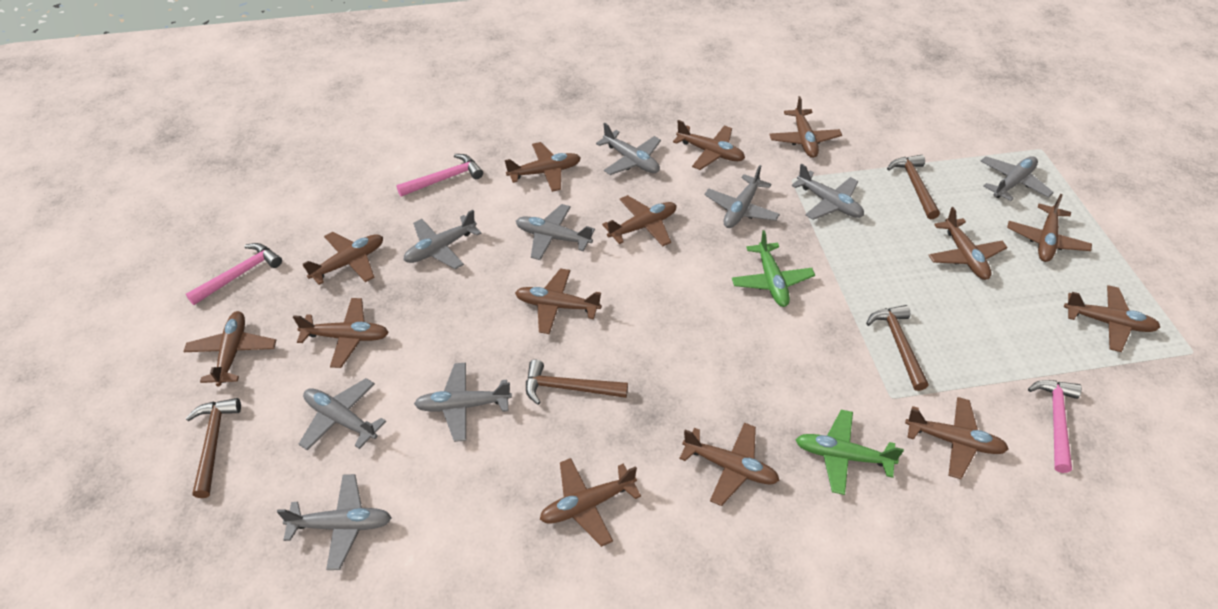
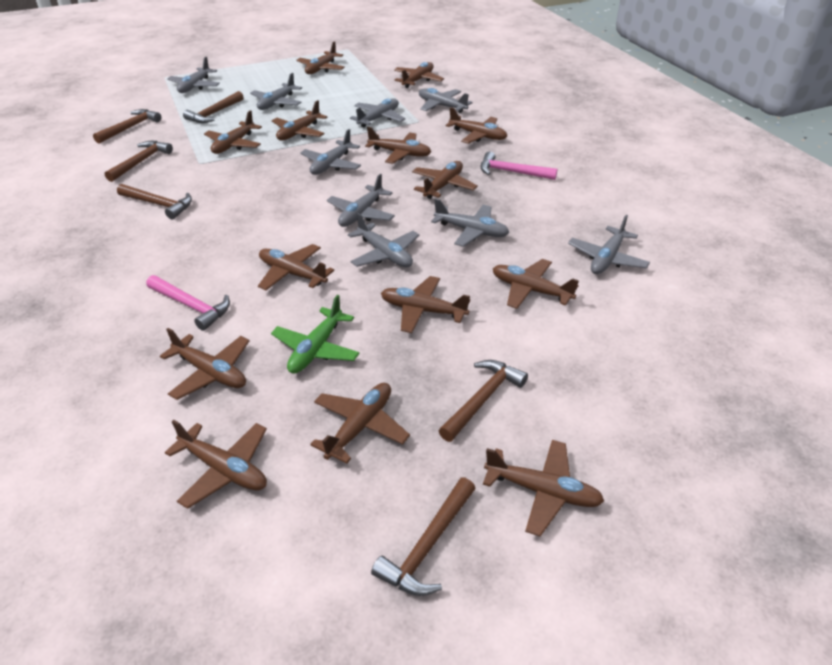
brown hammer: 4 -> 6
green plane: 2 -> 1
pink hammer: 3 -> 2

